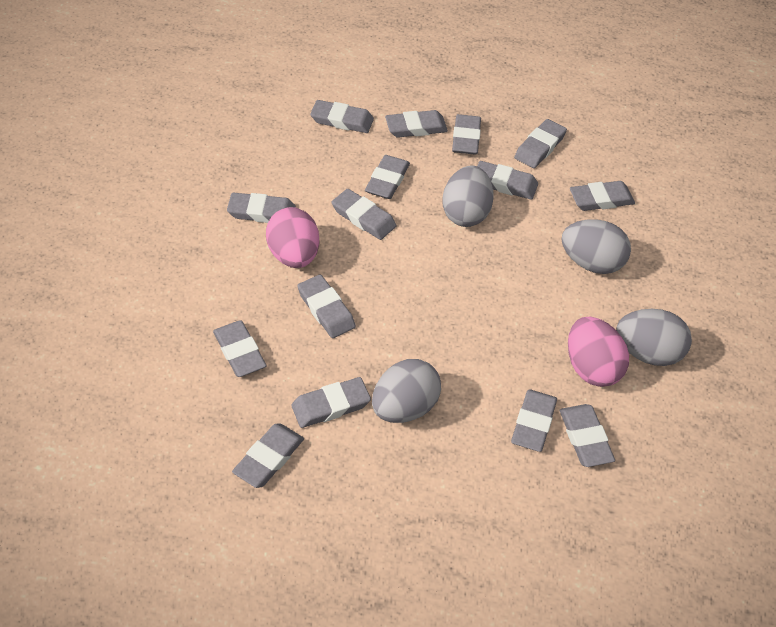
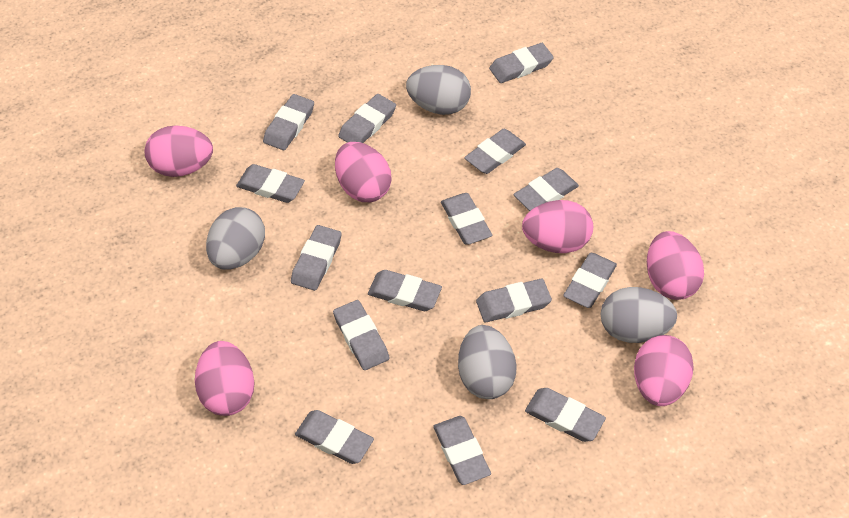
pink egg: 2 -> 6

